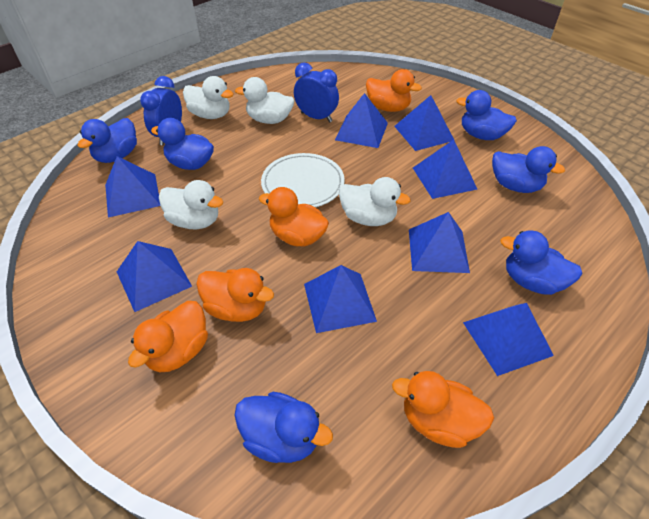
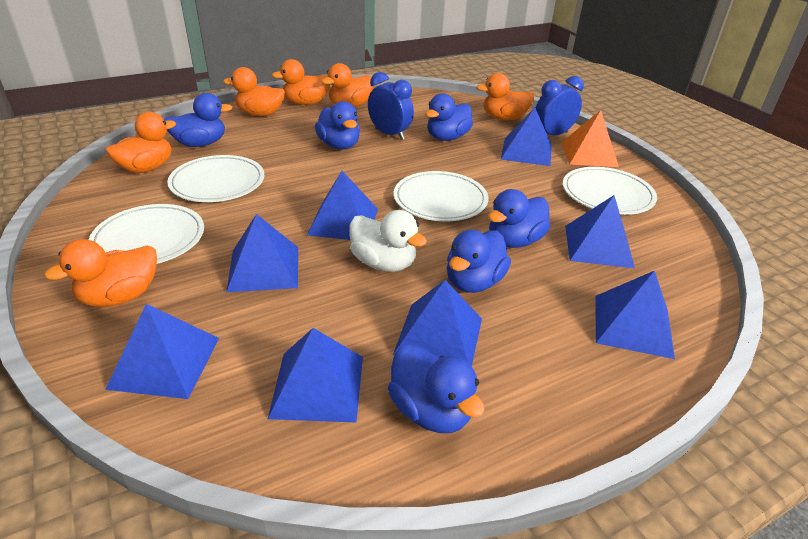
orange duck: 5 -> 6
orange pyramid: 0 -> 1
white duck: 4 -> 1
white plate: 1 -> 4

